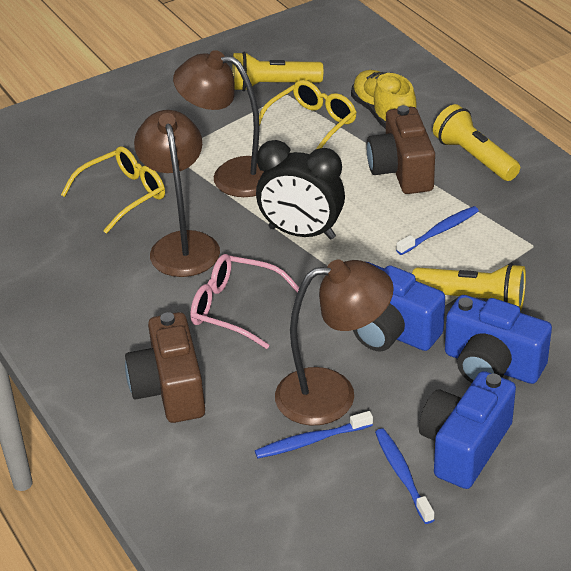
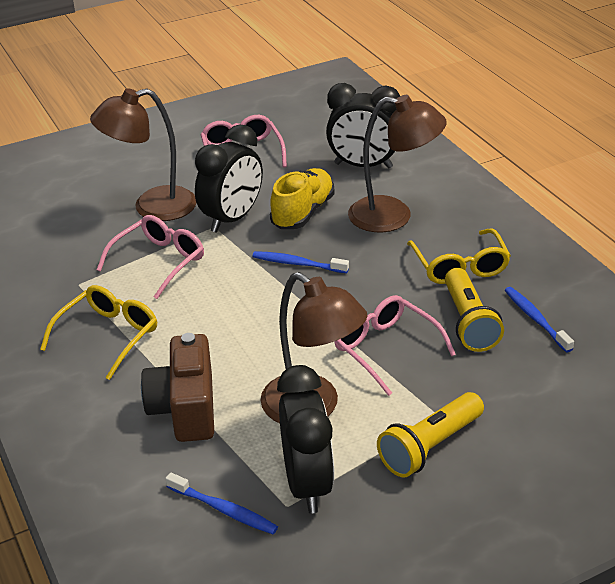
black clock: 1 -> 3
blue camera: 3 -> 0
brown camera: 2 -> 1
pink glasses: 1 -> 3
yellow flashlight: 3 -> 2

